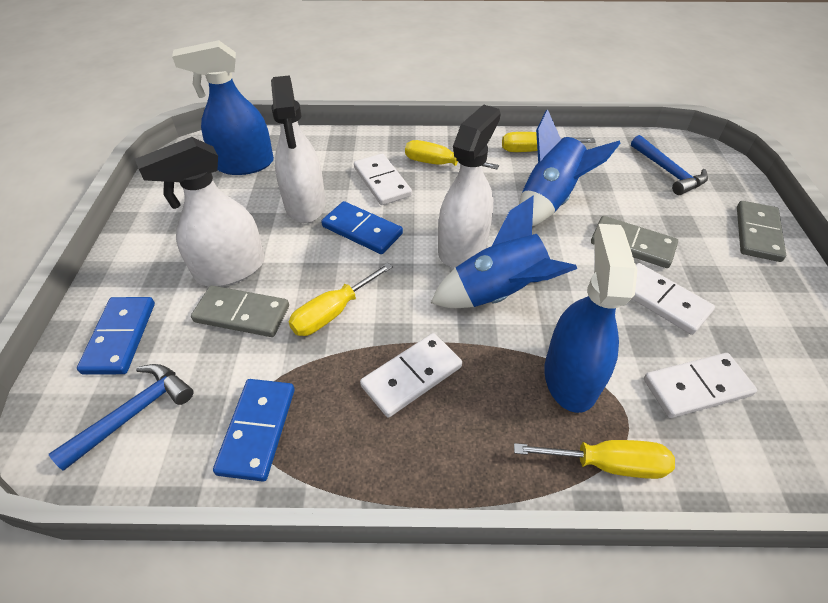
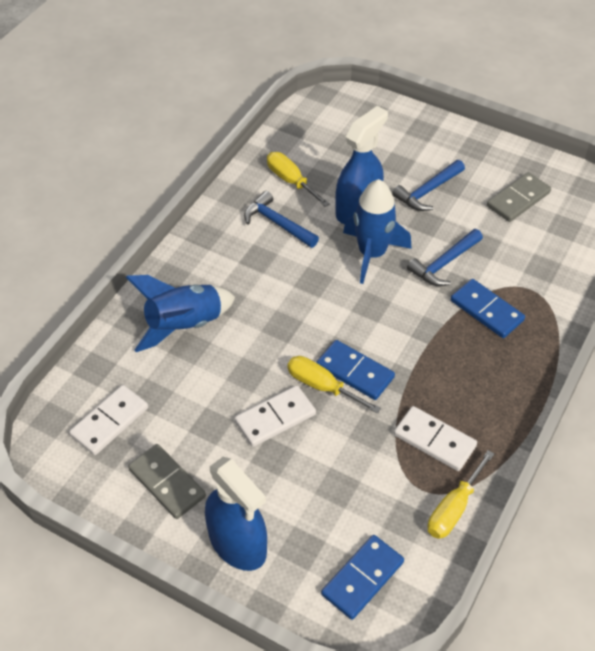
blue hammer: 2 -> 3
grey domino: 3 -> 2
white domino: 4 -> 3
white spray bottle: 3 -> 0
yellow screwdriver: 4 -> 3

